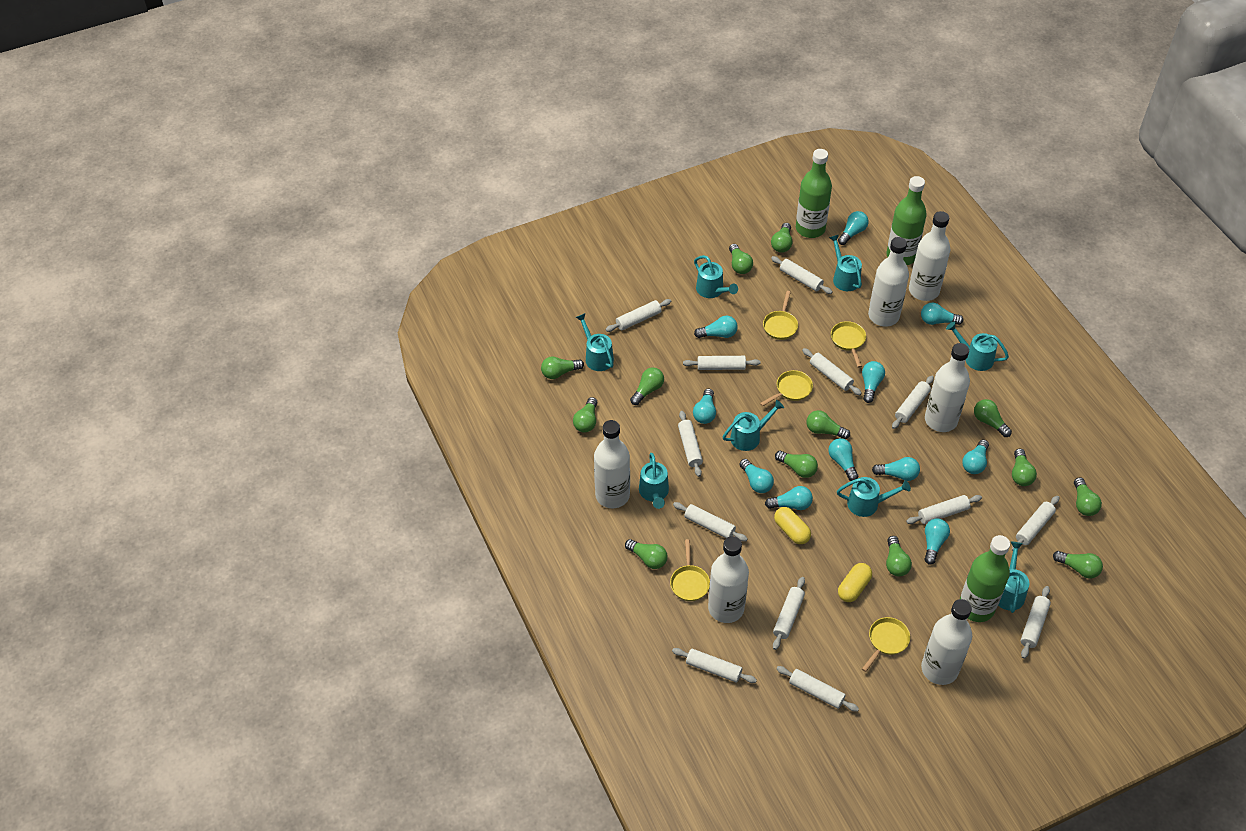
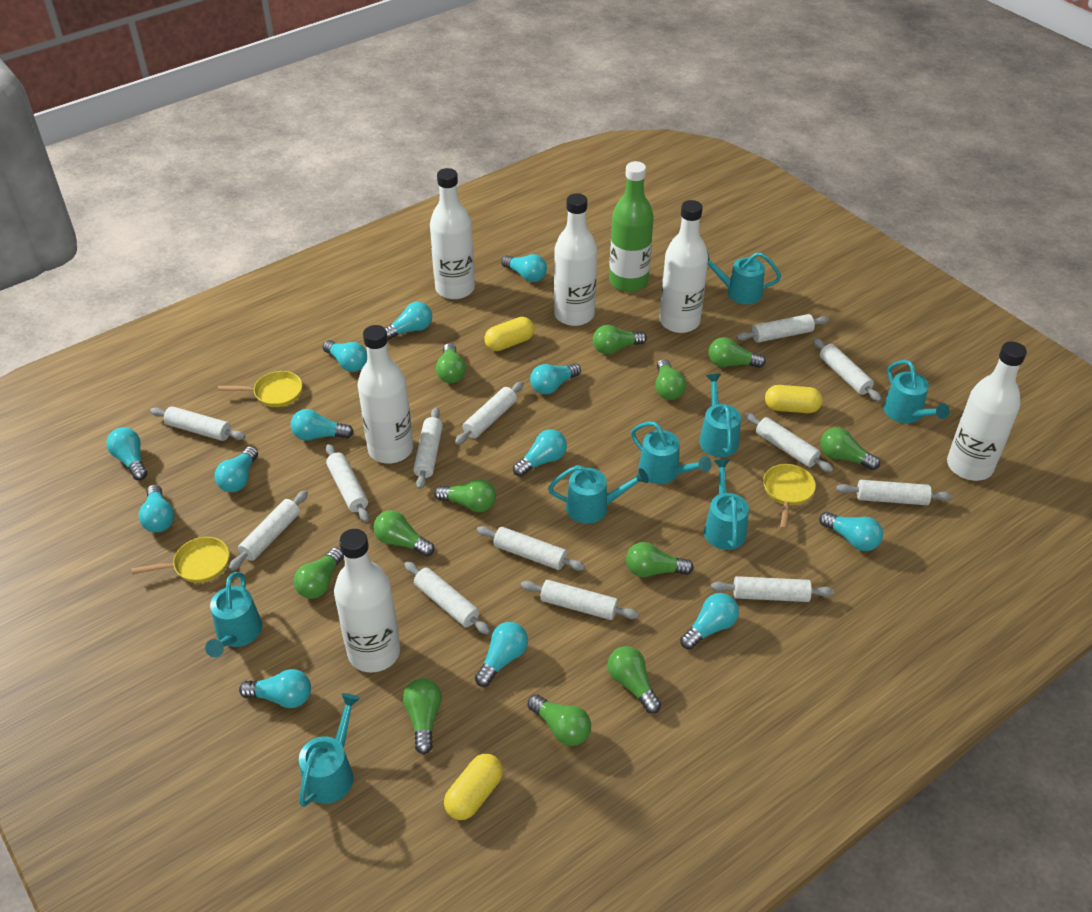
green bottle: 3 -> 1
green light bulb: 13 -> 12
turquoise light bulb: 11 -> 13
yellow capsule: 2 -> 3
yellow pan: 5 -> 3

